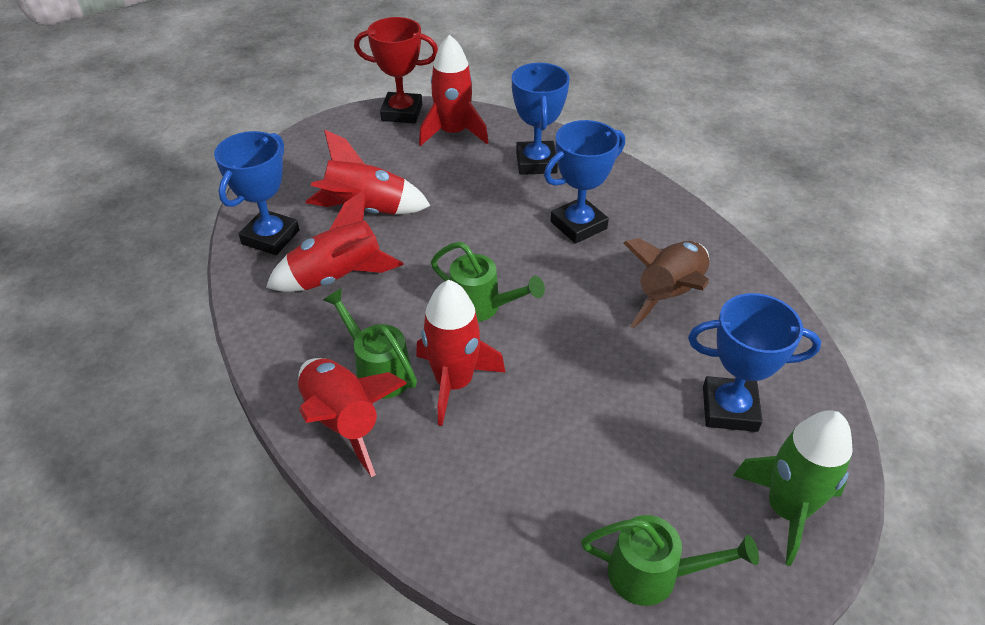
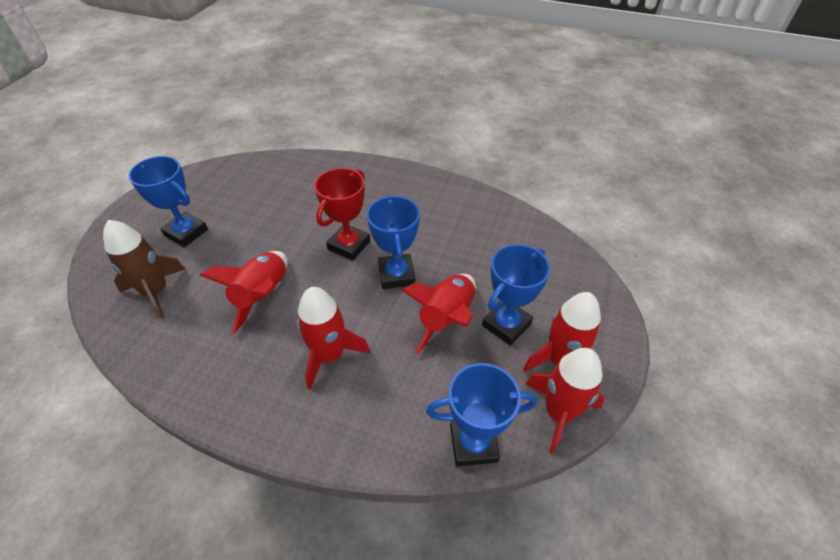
green rocket: 1 -> 0
green watering can: 3 -> 0

